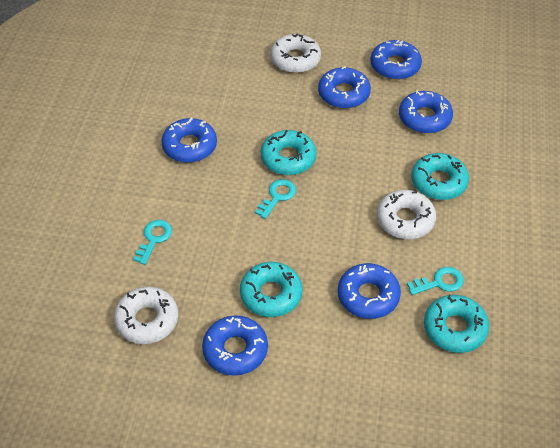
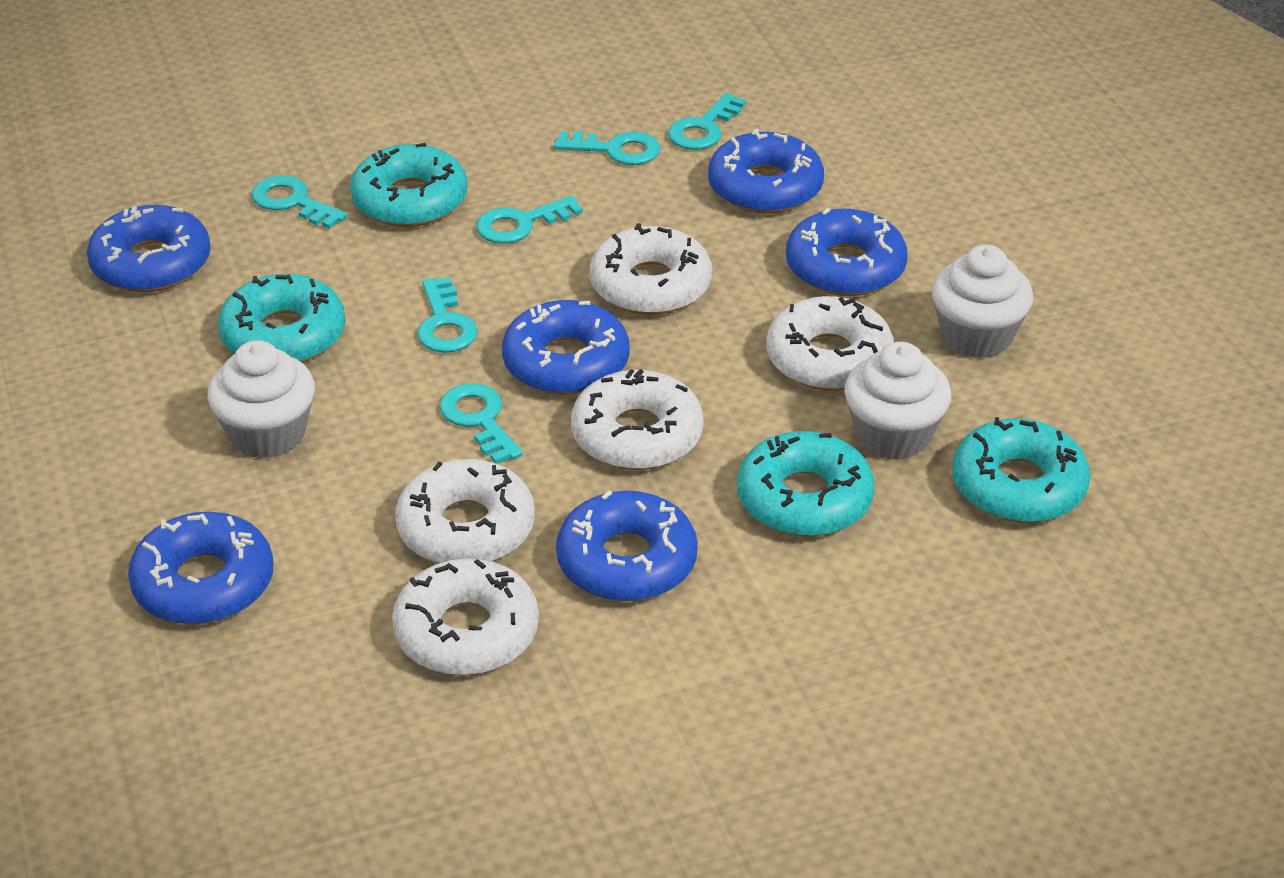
turquoise key: 3 -> 6
white cupcake: 0 -> 3
white donut: 3 -> 5

